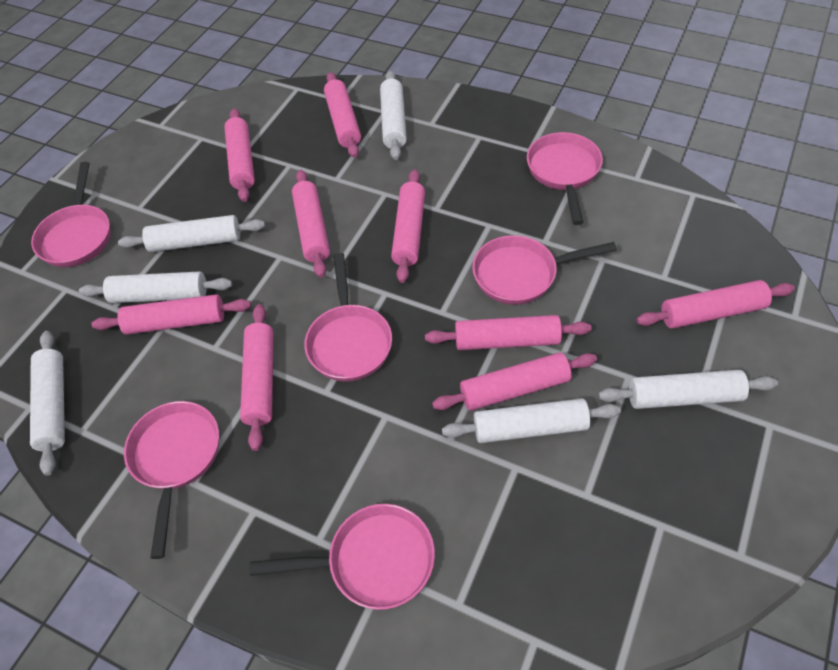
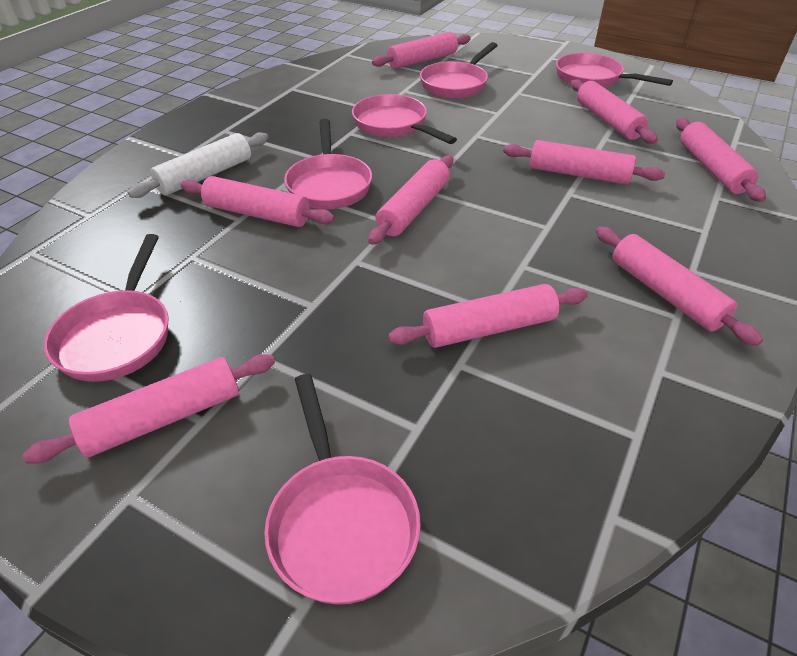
white rolling pin: 6 -> 1

